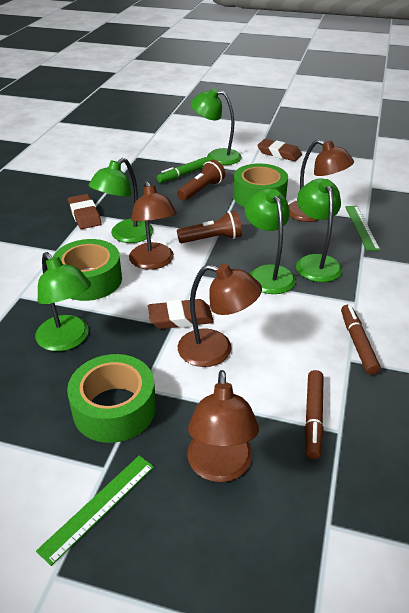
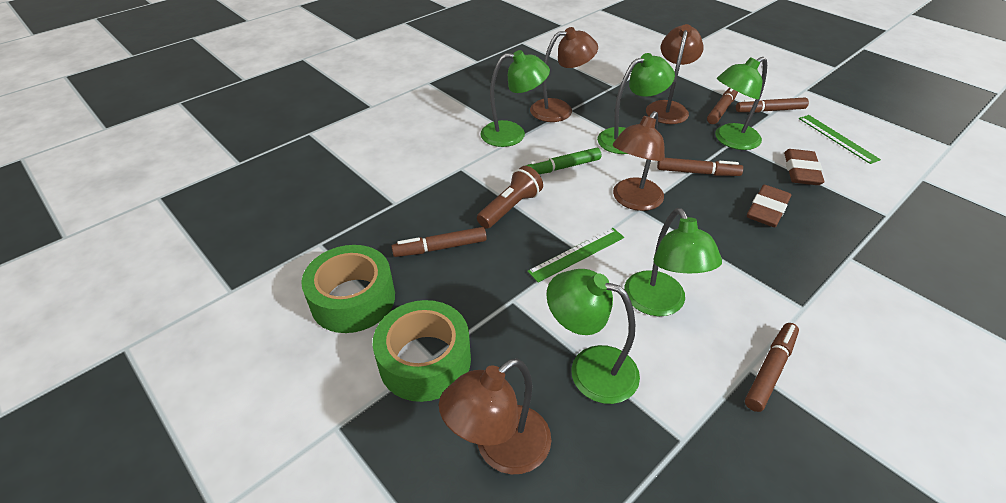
brown eraser: 3 -> 2
brown flashlight: 2 -> 1
brown marker: 2 -> 5
green tape: 3 -> 2

